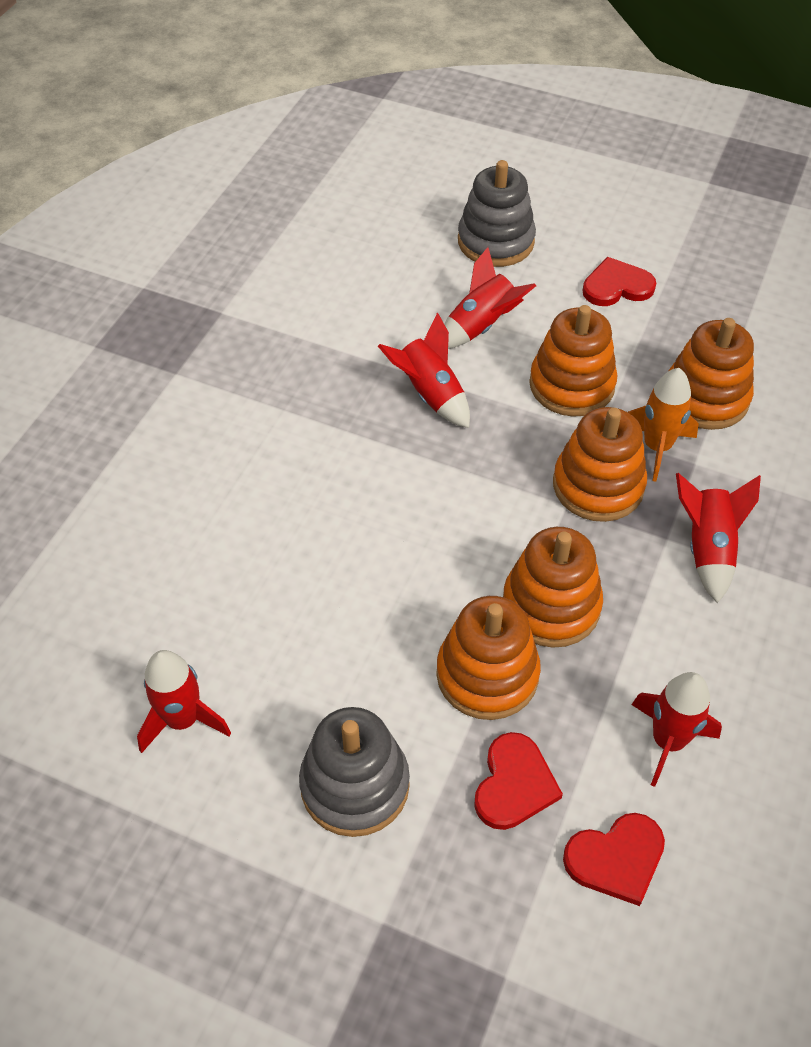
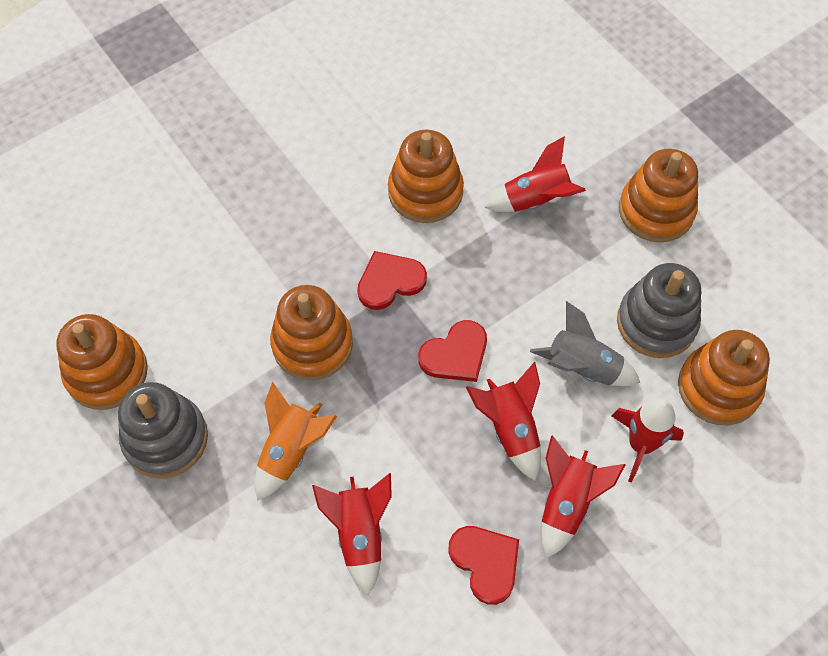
grey rocket: 0 -> 1

